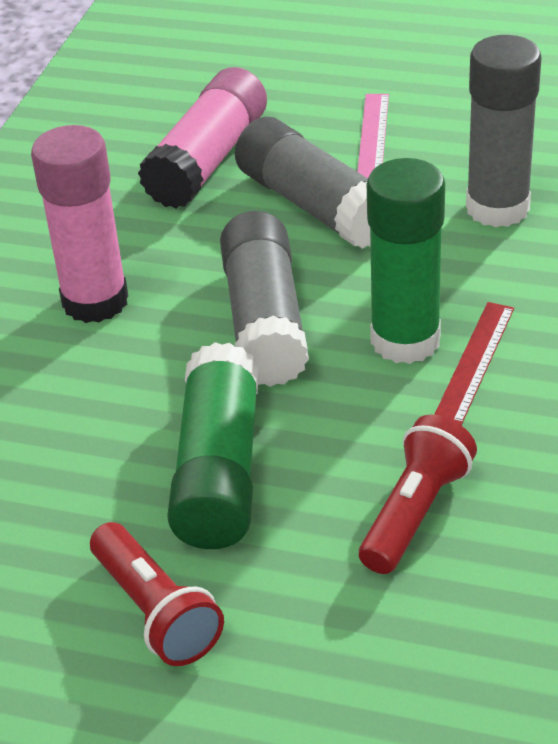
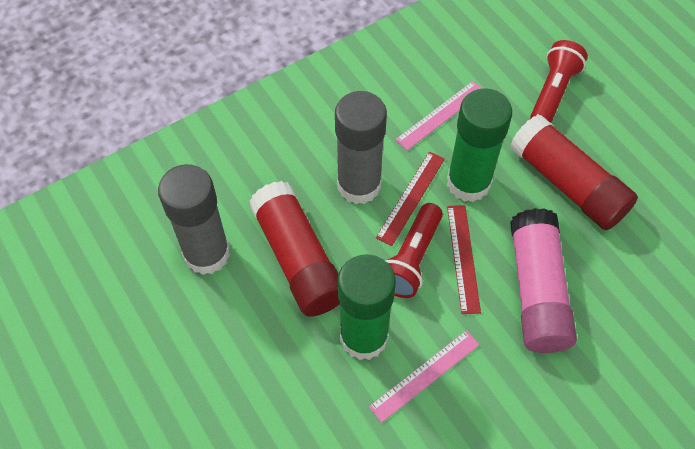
grey glue stick: 3 -> 2
pink glue stick: 2 -> 1
pink ruler: 1 -> 2
red glue stick: 0 -> 2
red ruler: 1 -> 2

